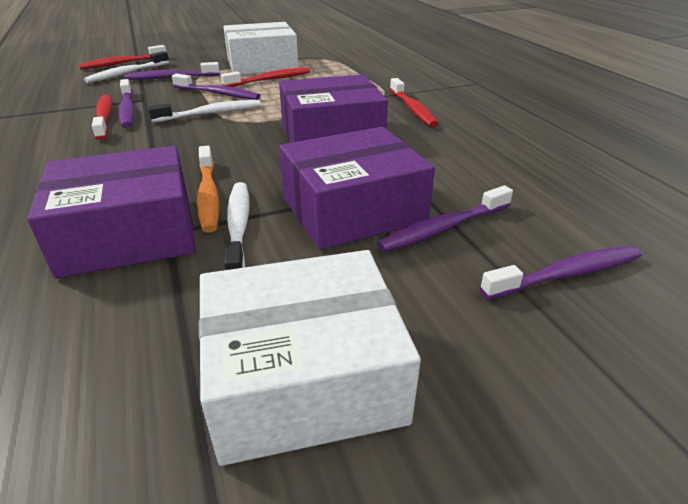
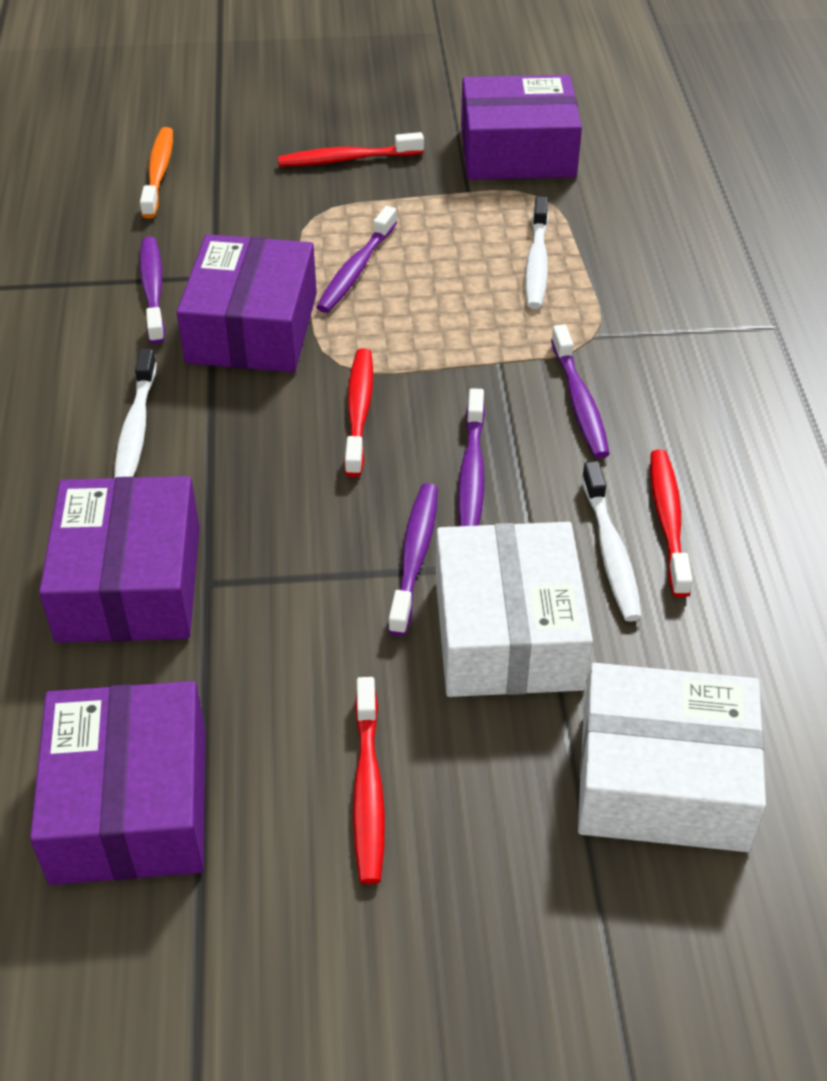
purple box: 3 -> 4

